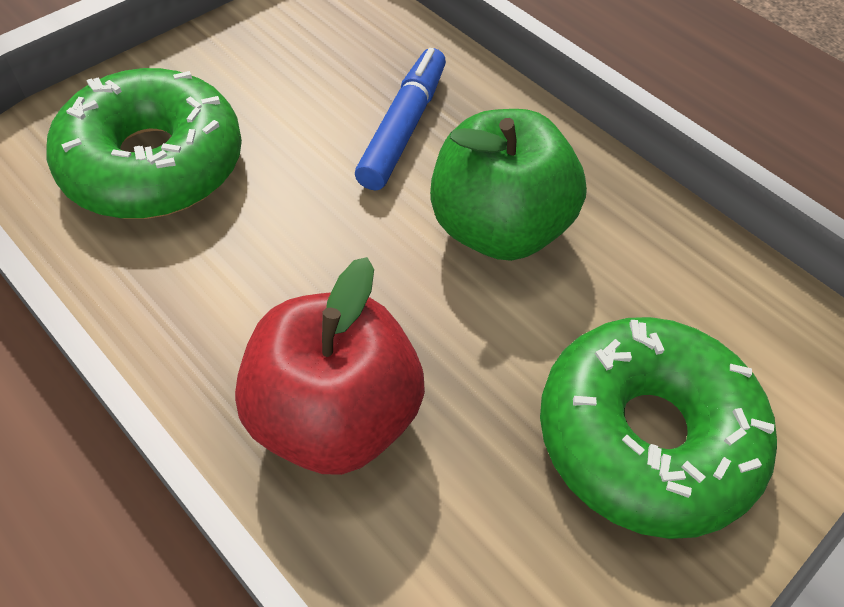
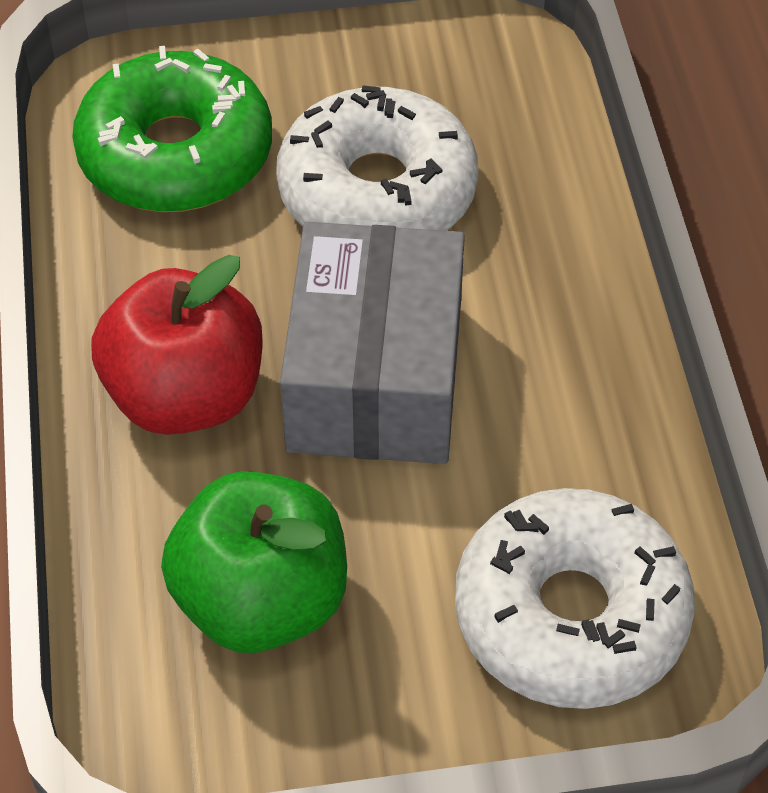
blue marker: 1 -> 0
green donut: 2 -> 1
grey box: 0 -> 1
white donut: 0 -> 2

